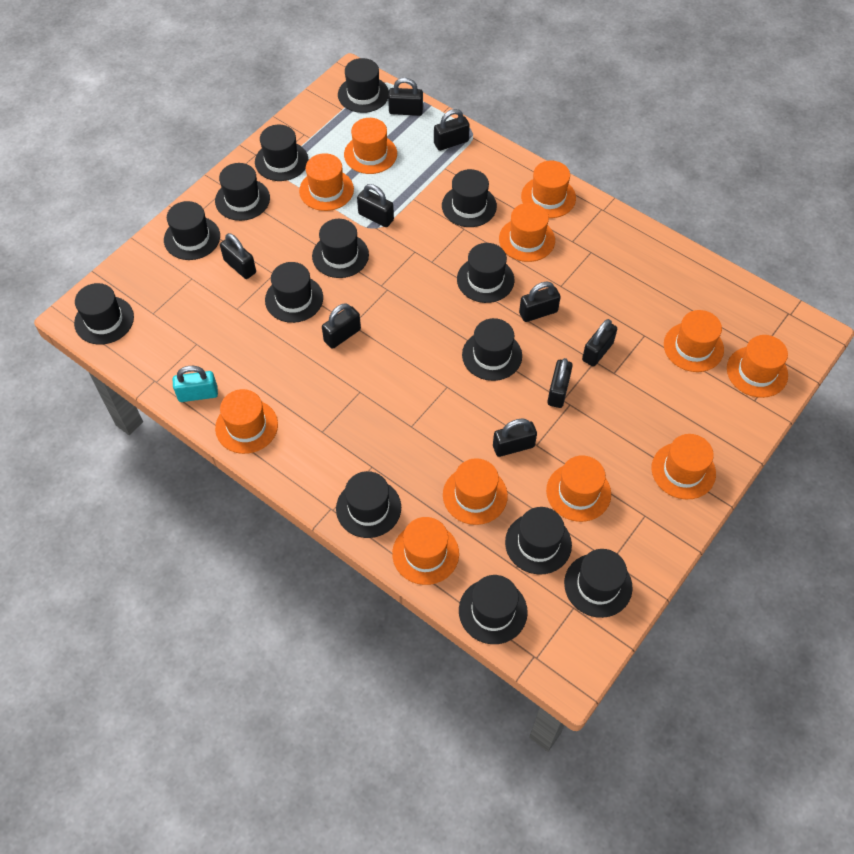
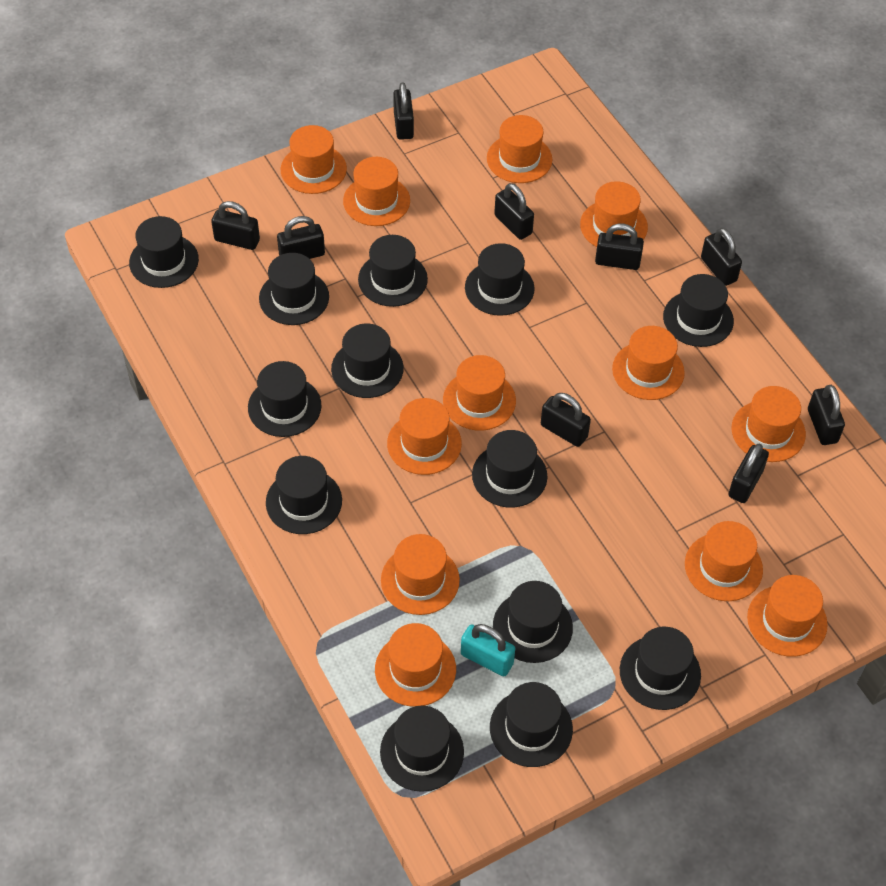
black hat: 14 -> 13
orange hat: 11 -> 12

